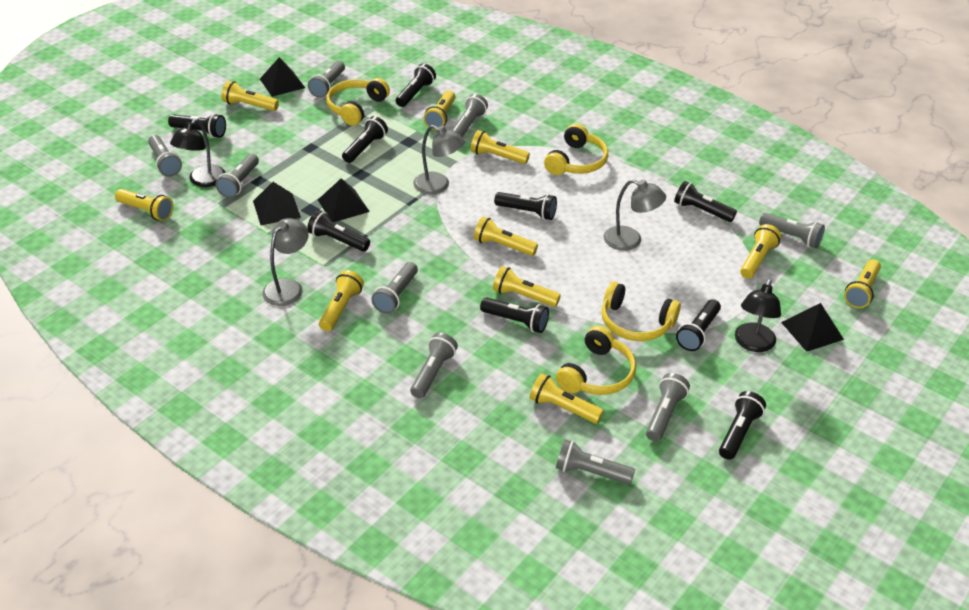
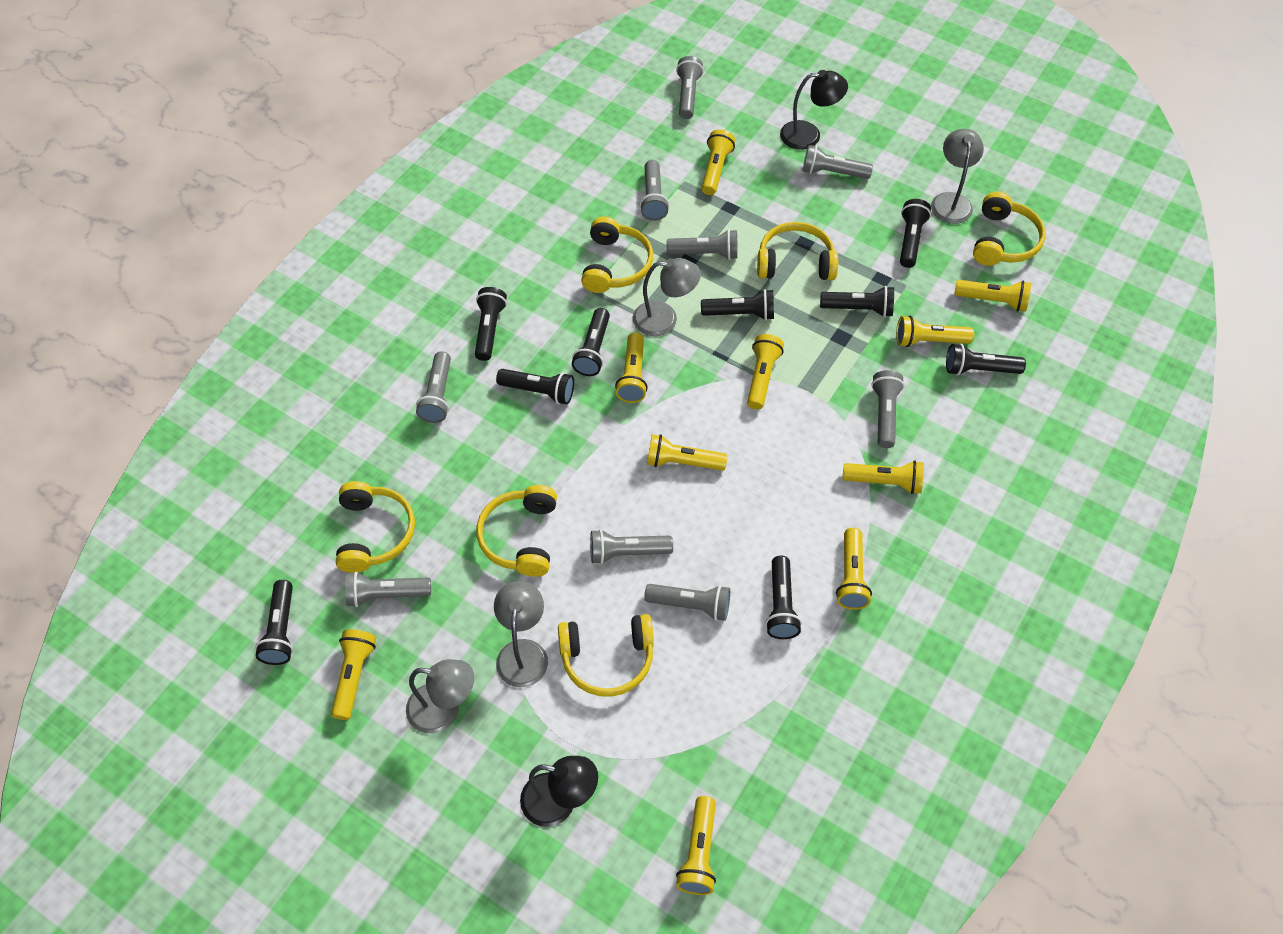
black pyramid: 4 -> 0
grey lamp: 3 -> 4
yellow headphones: 4 -> 6

